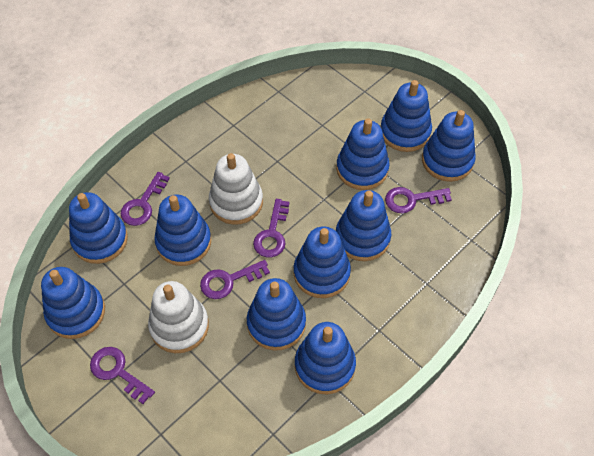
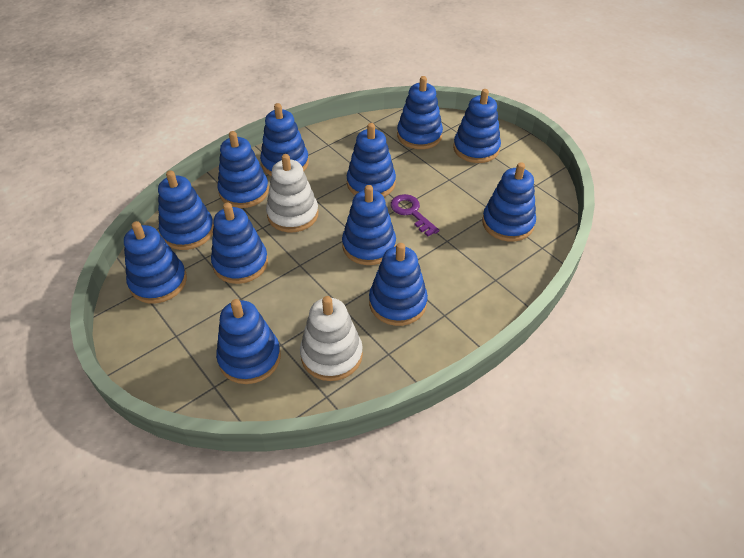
blue stacking toy: 10 -> 12
purple key: 5 -> 1

